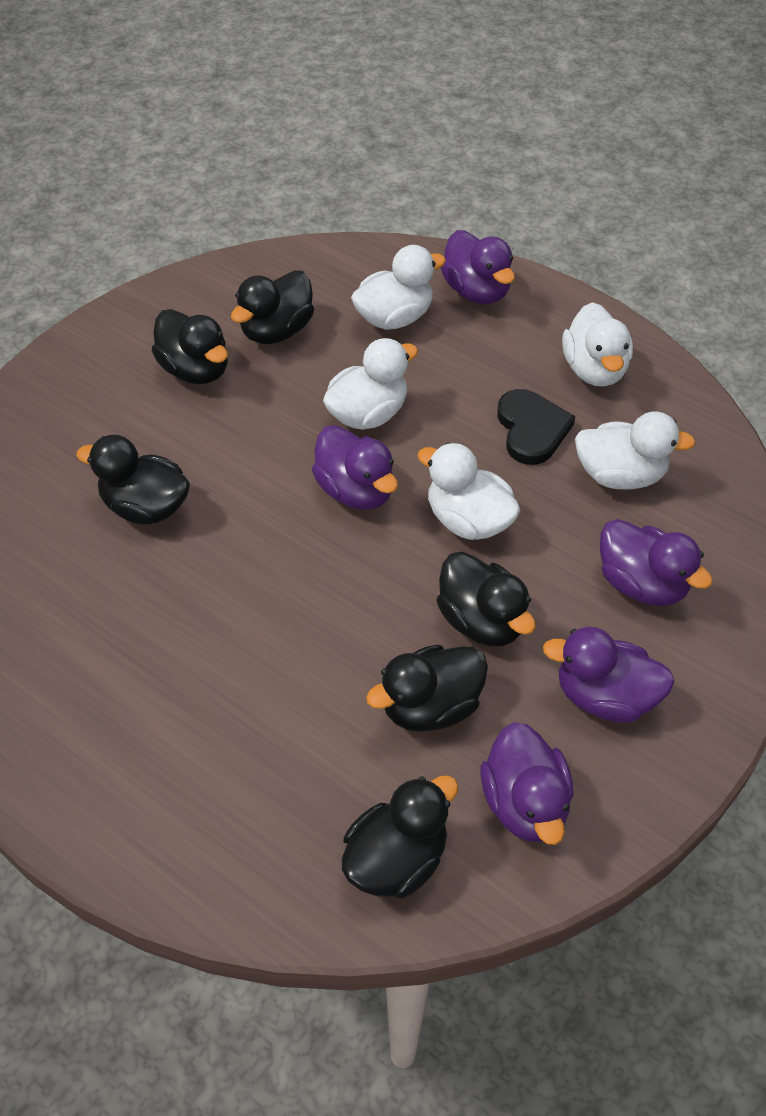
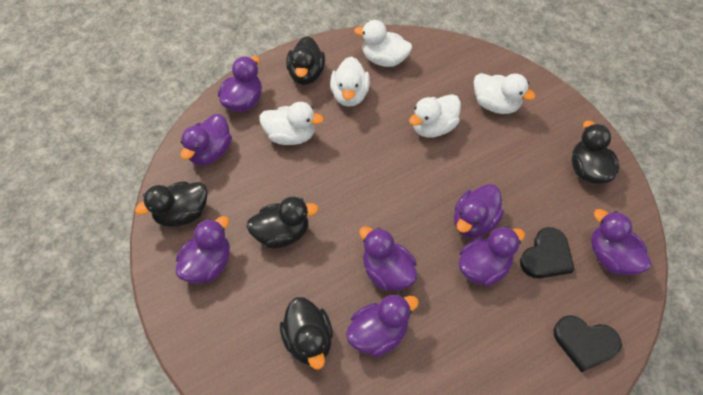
black duck: 6 -> 5
black heart: 1 -> 2
purple duck: 5 -> 8

